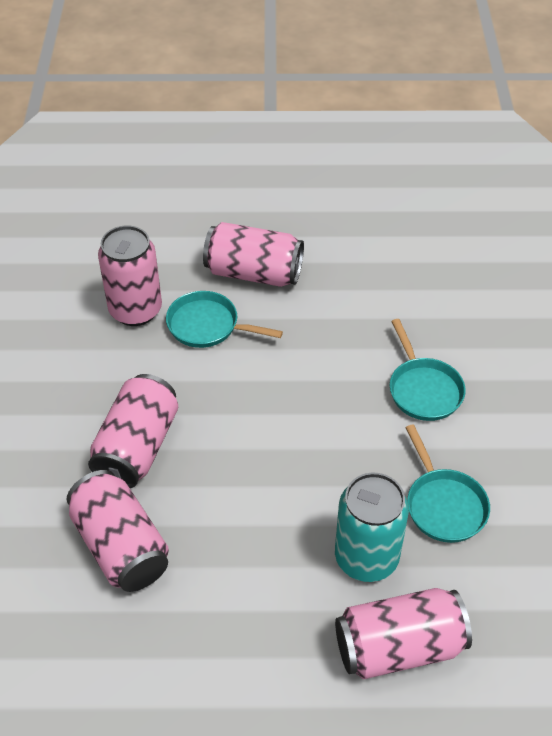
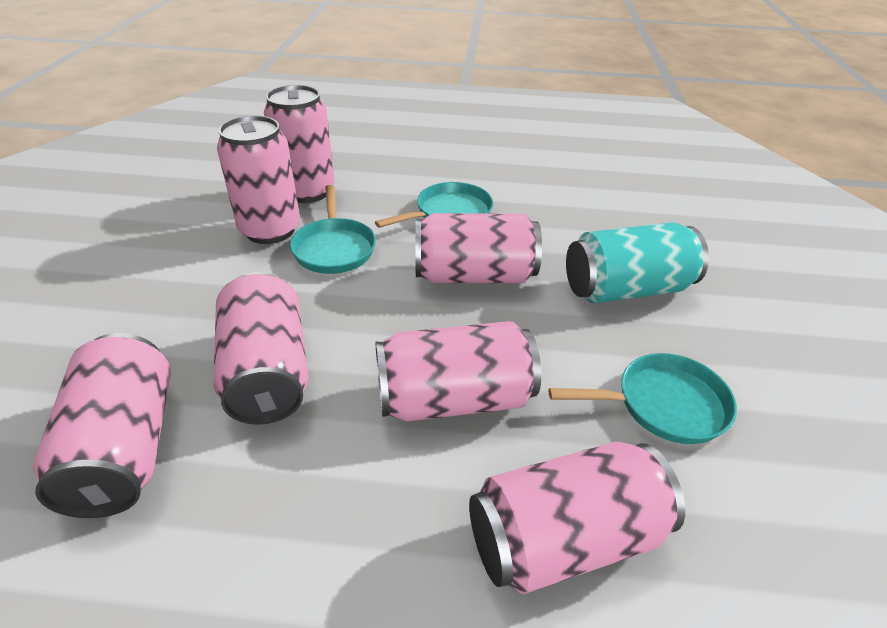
pink can: 5 -> 7

